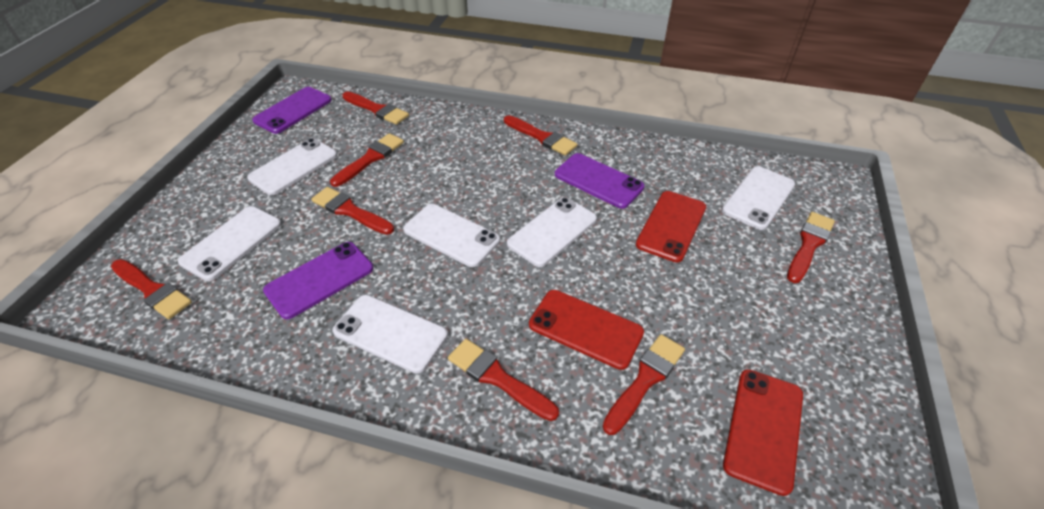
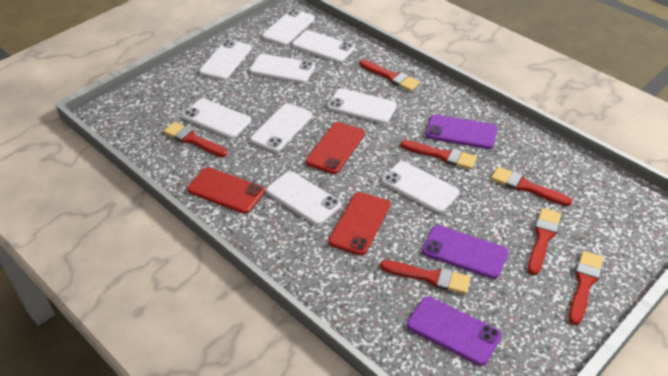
red brush: 8 -> 7
white phone: 6 -> 9

